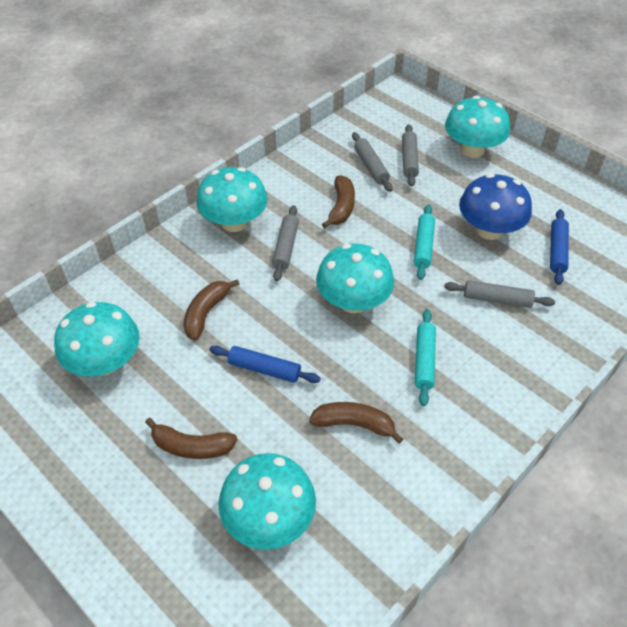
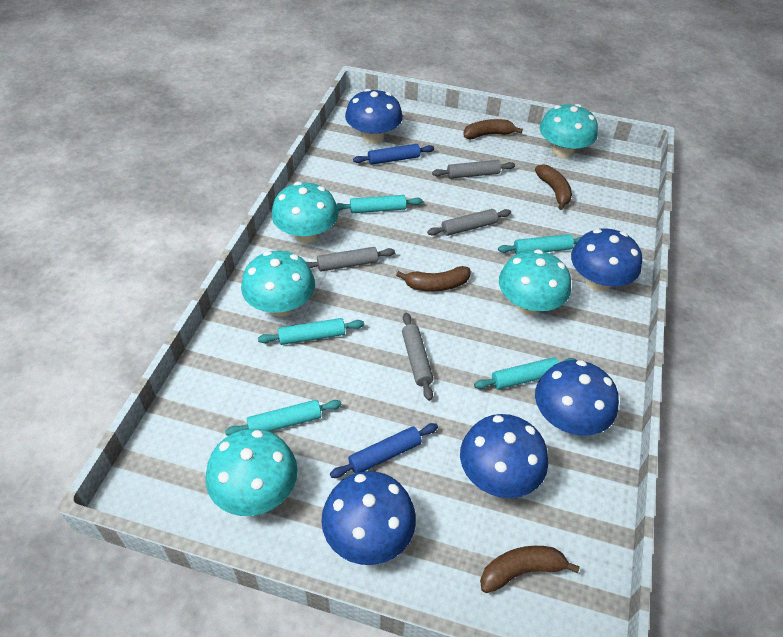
blue mushroom: 1 -> 5
turquoise rolling pin: 2 -> 5

